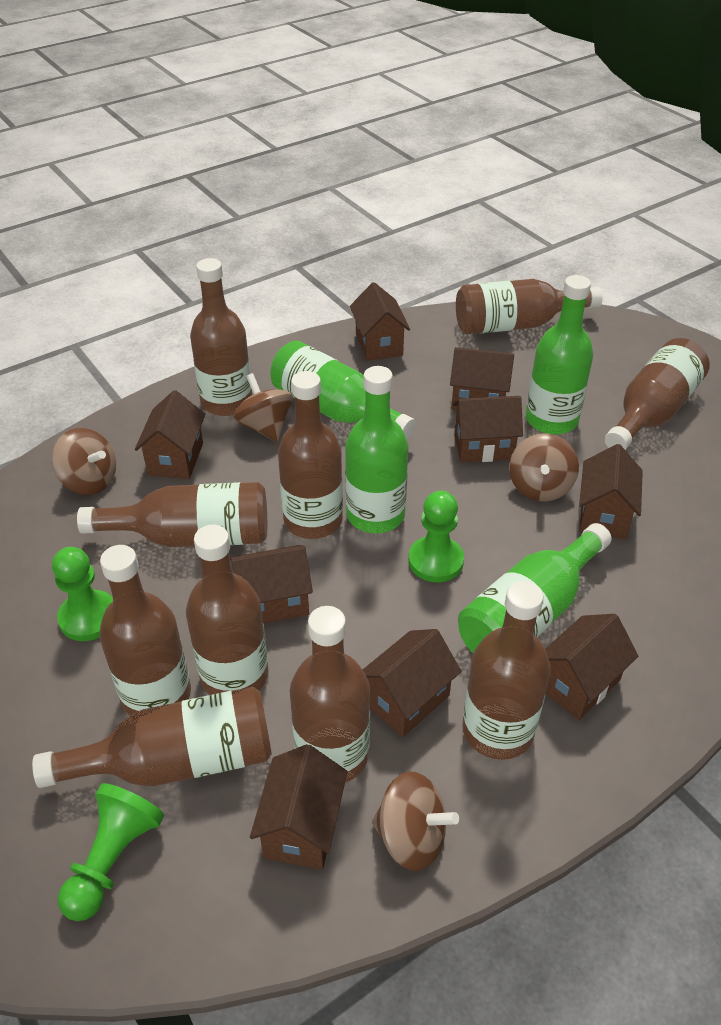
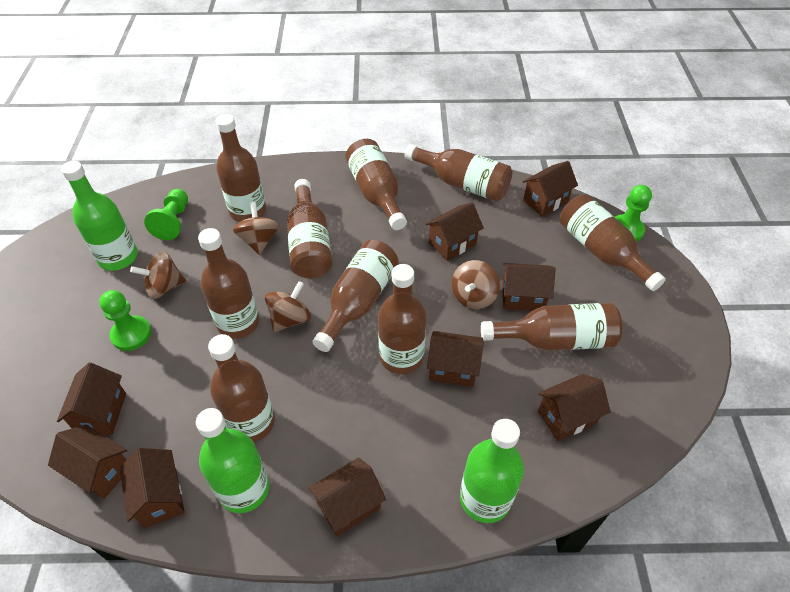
green bottle: 4 -> 3

